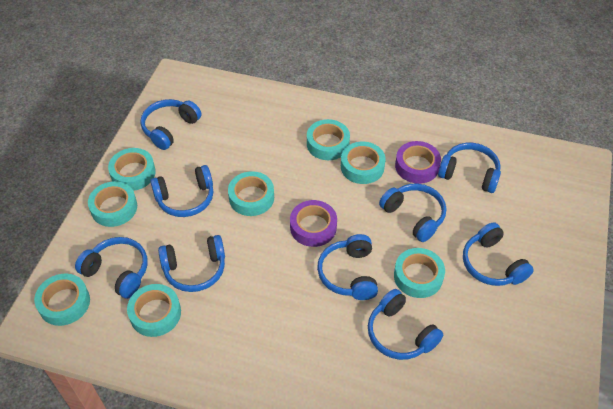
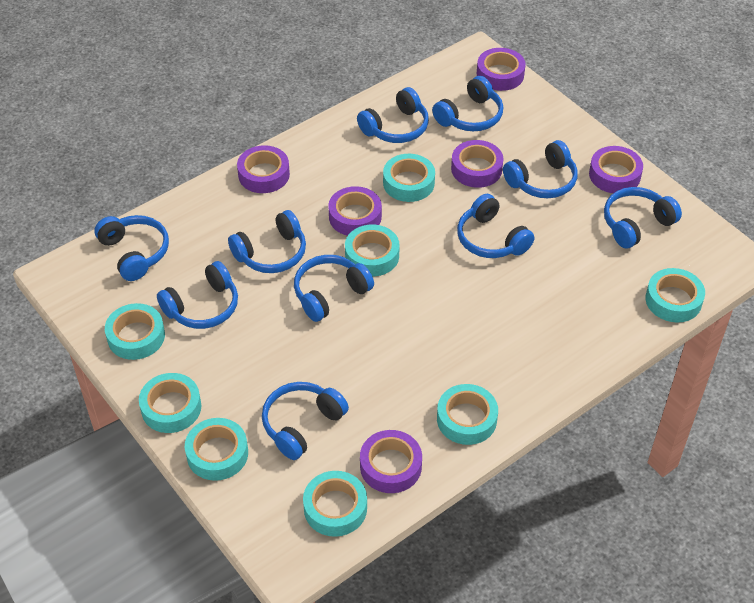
blue headphones: 9 -> 10
purple tape: 2 -> 6

